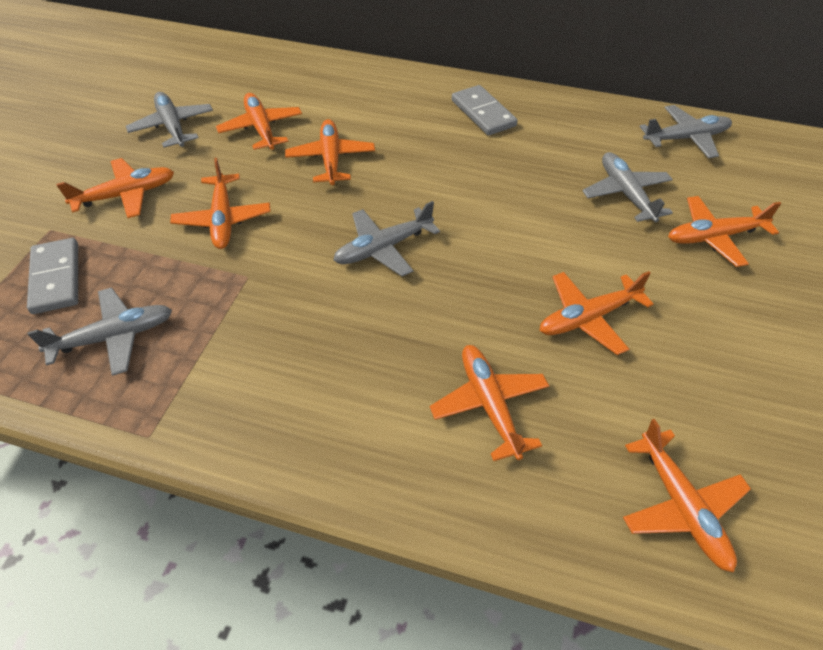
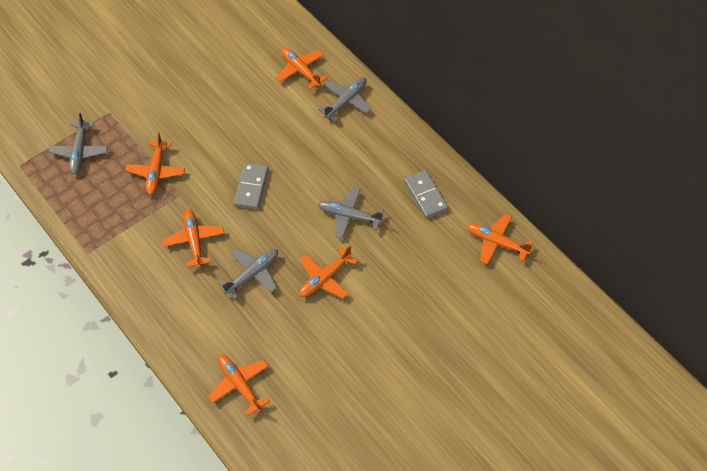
grey plane: 5 -> 4
orange plane: 8 -> 6

